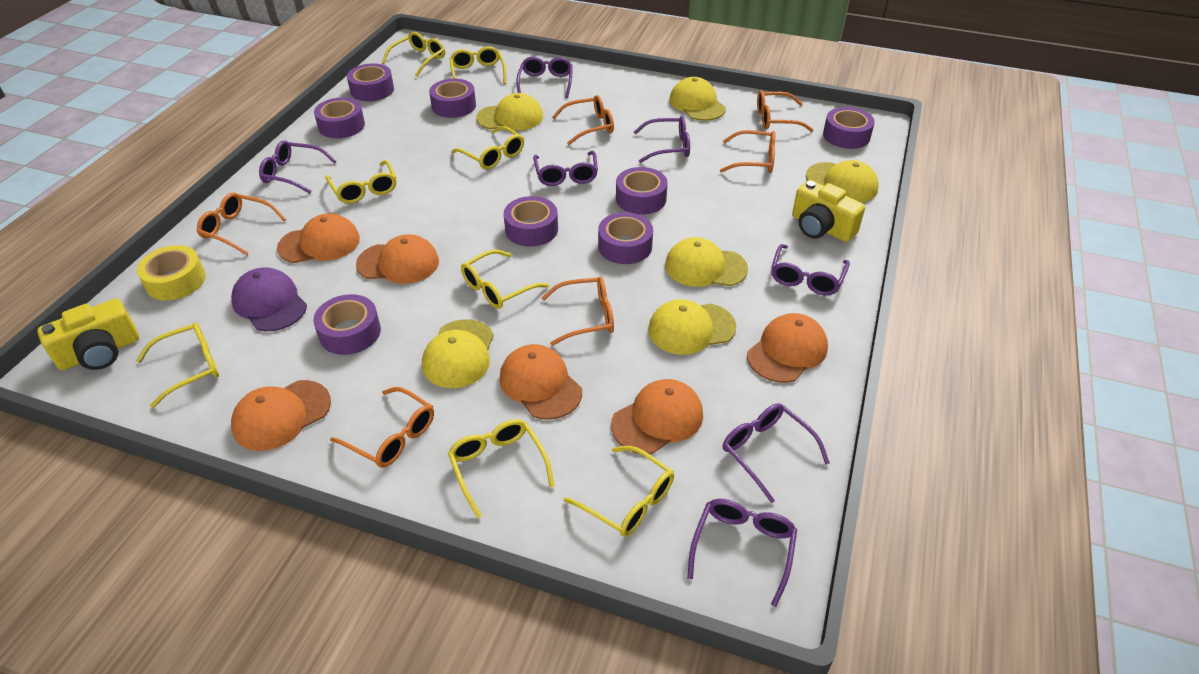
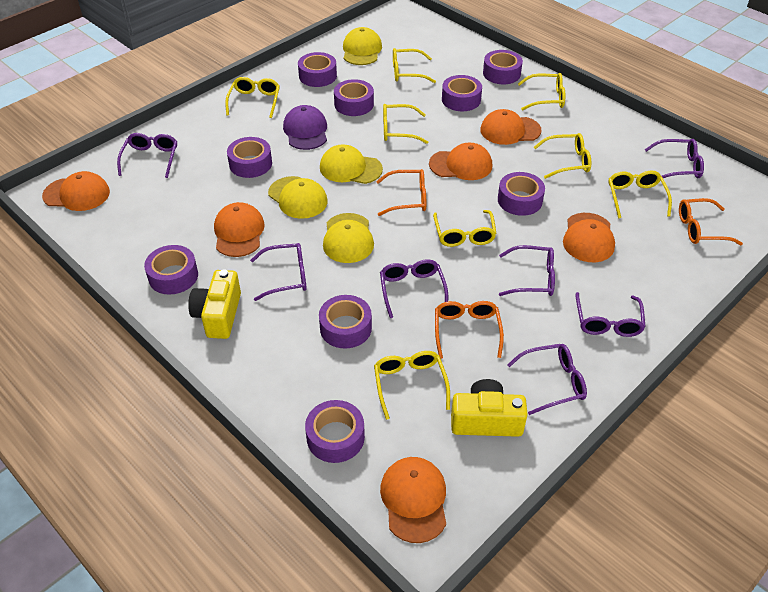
orange glasses: 6 -> 3
purple tape: 8 -> 9
yellow cap: 6 -> 4
yellow tape: 1 -> 0

